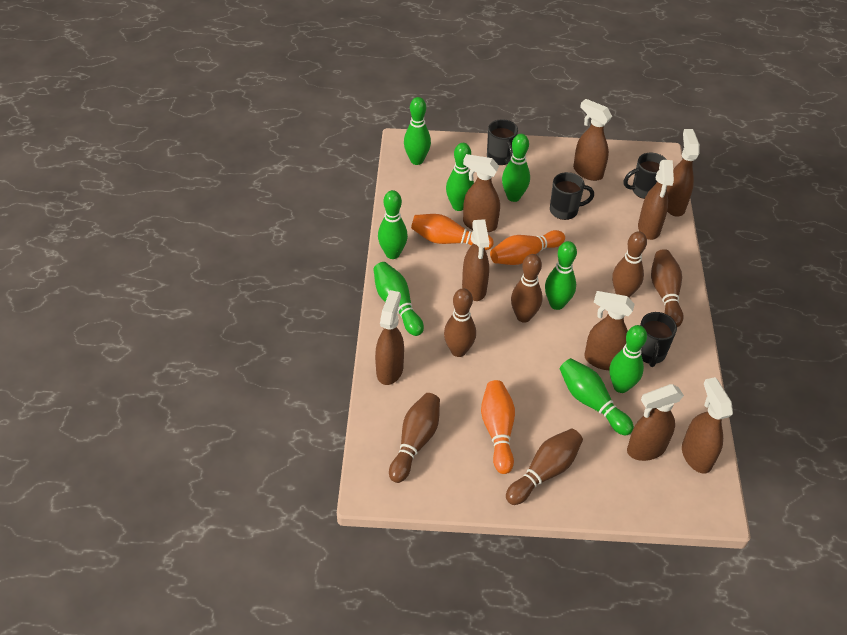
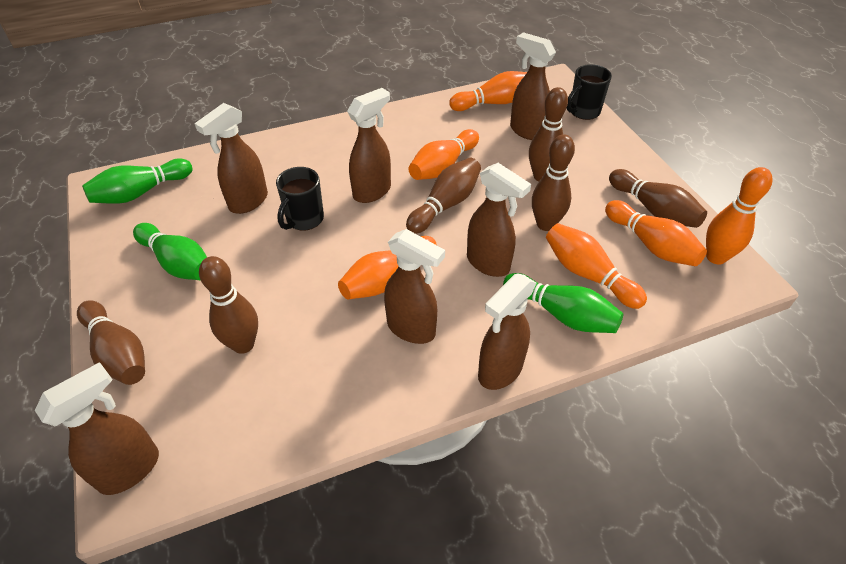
black mug: 4 -> 2
brown spray bottle: 9 -> 7
green bowling pin: 8 -> 3
orange bowling pin: 3 -> 6

